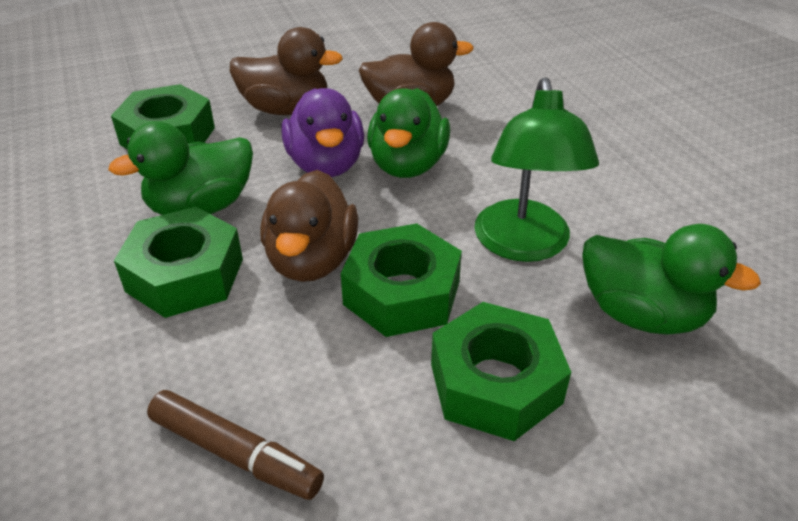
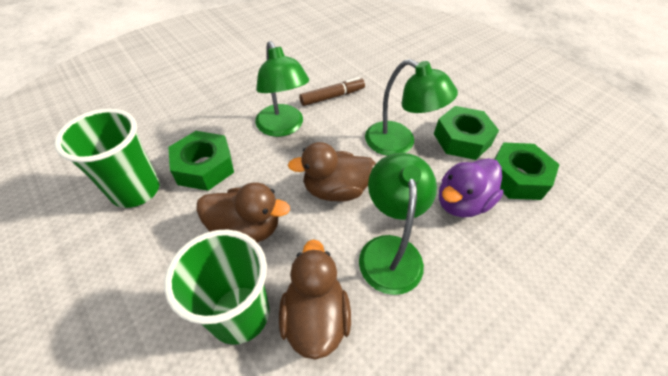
green cup: 0 -> 2
green duck: 3 -> 0
green lamp: 1 -> 3
green nut: 4 -> 3

